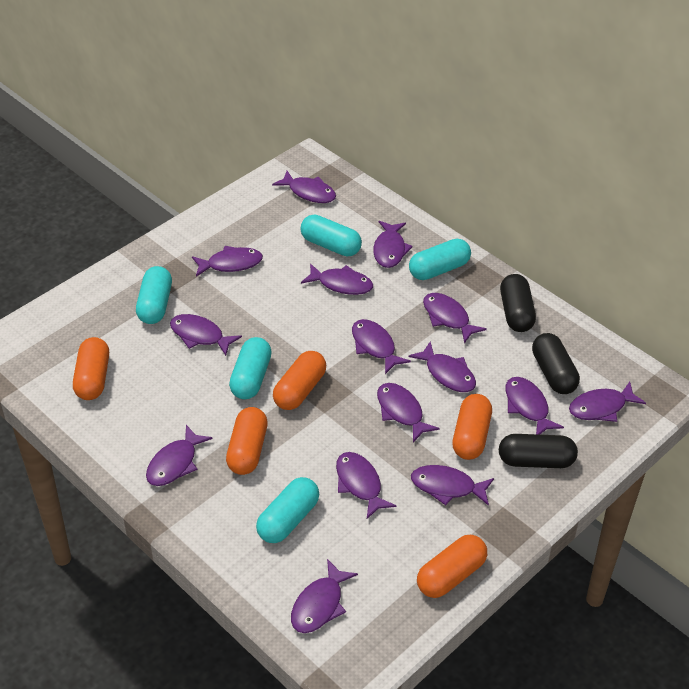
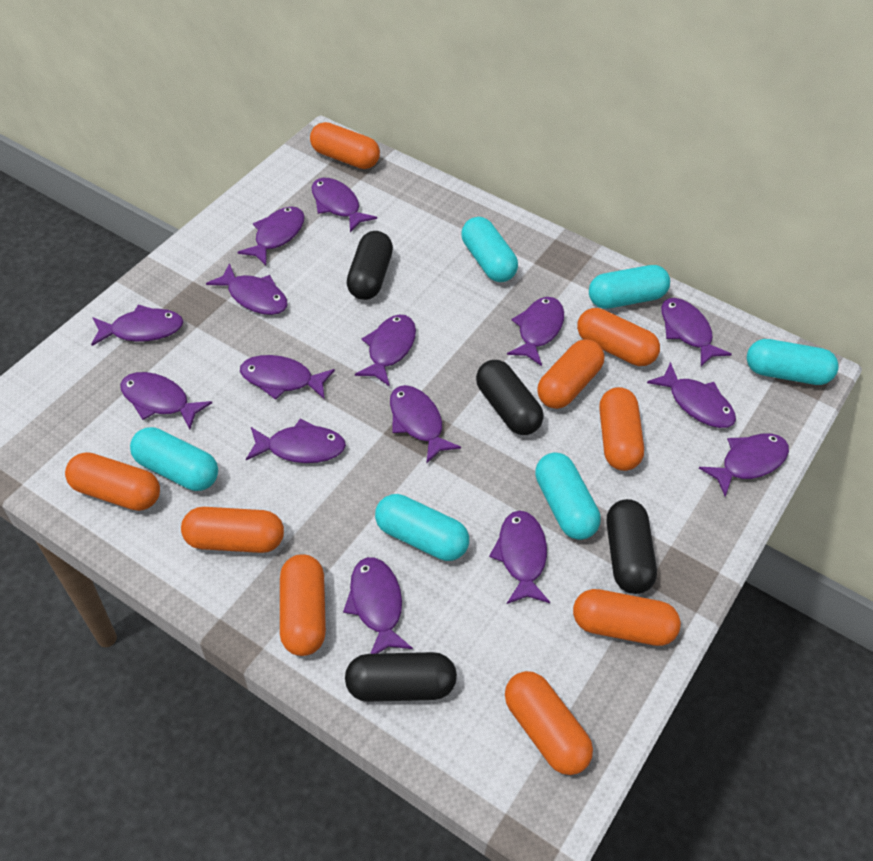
black capsule: 3 -> 4
orange capsule: 5 -> 9
turquoise capsule: 5 -> 6

